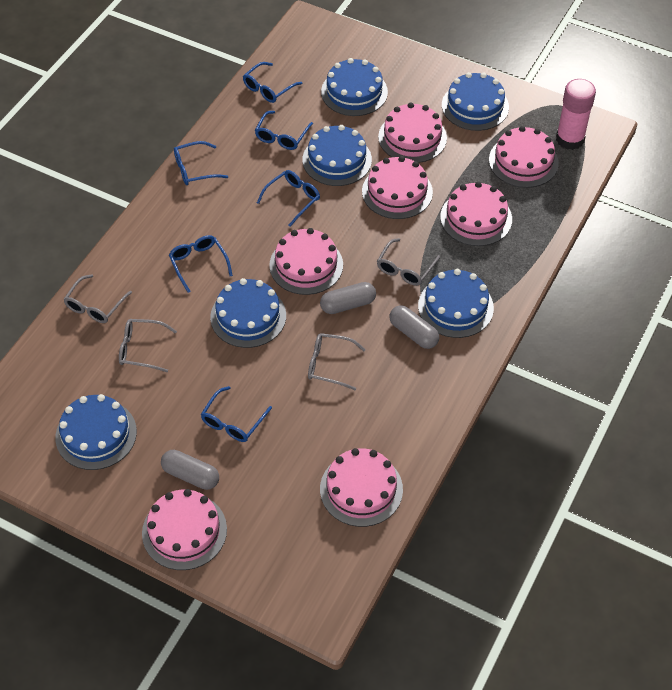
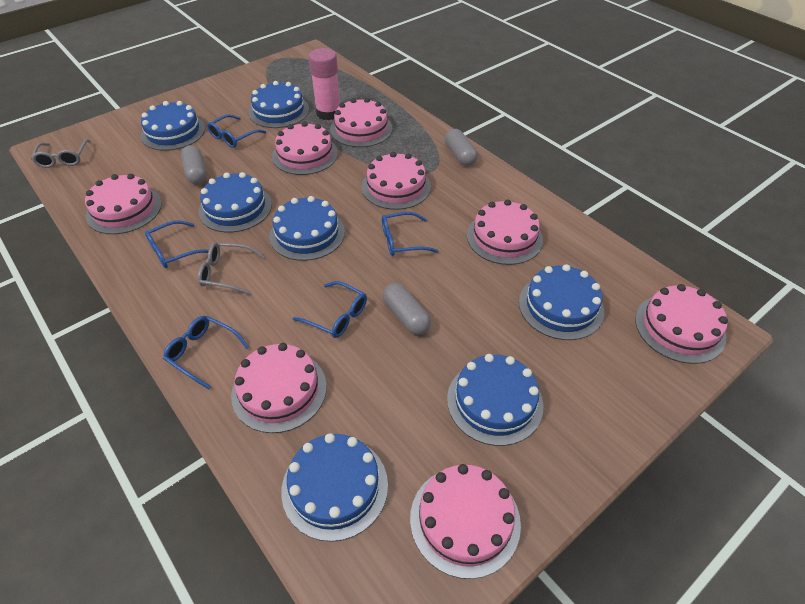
blue cake: 6 -> 7
blue glasses: 6 -> 5
grey glasses: 4 -> 2
pink cake: 7 -> 8

